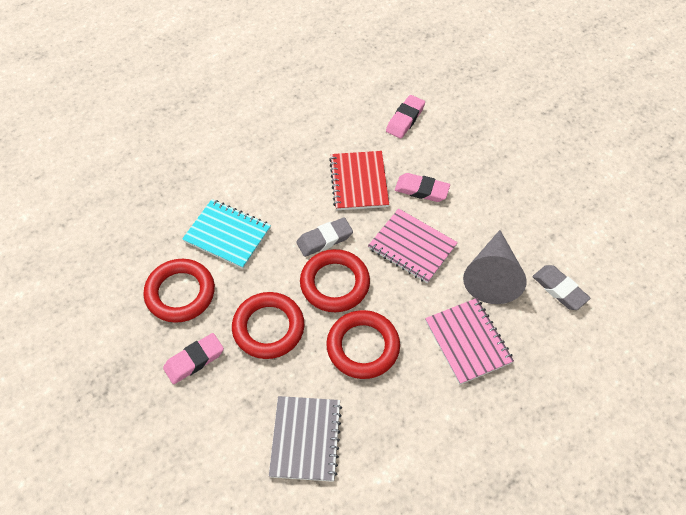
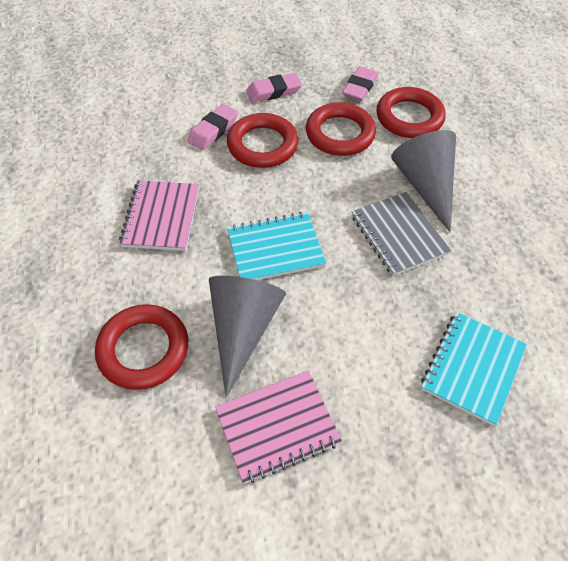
grey cone: 1 -> 2
grey eraser: 2 -> 0
red notebook: 1 -> 0
turquoise notebook: 1 -> 2

